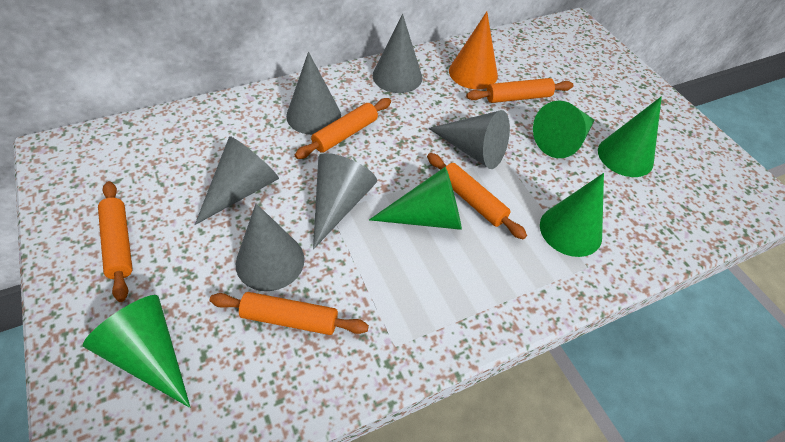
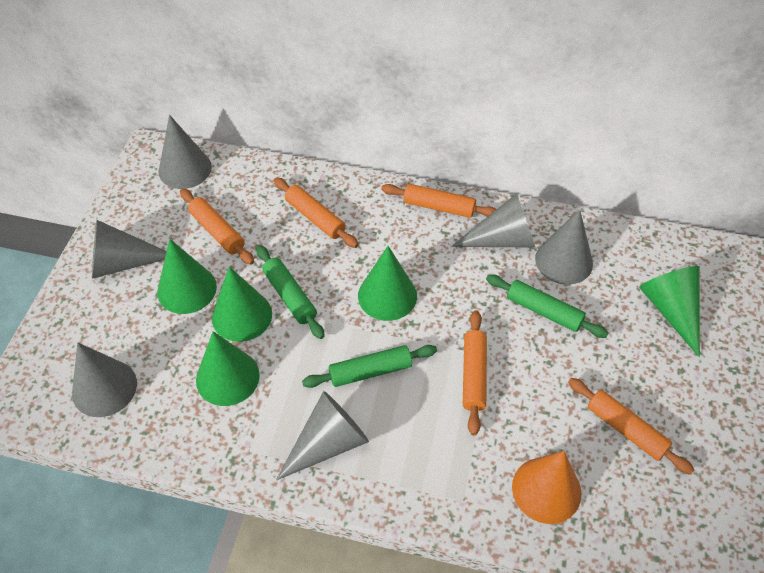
green rolling pin: 0 -> 3

